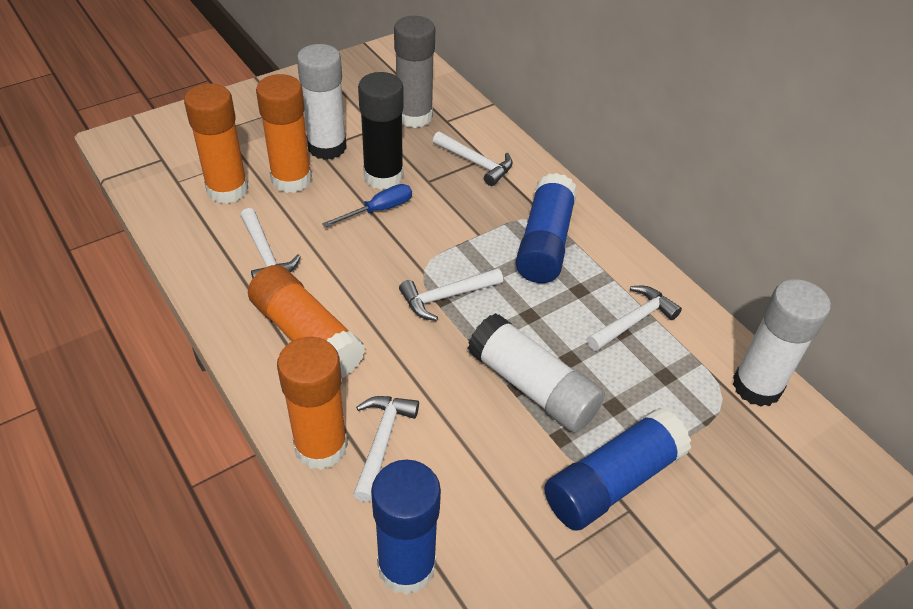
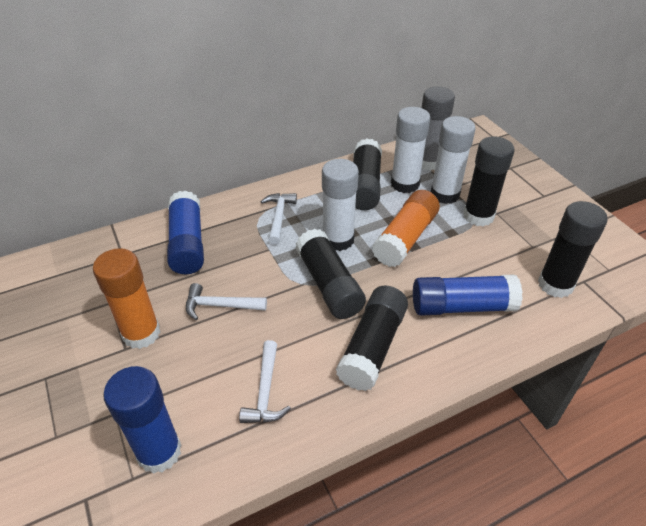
black glue stick: 1 -> 5
blue screwdriver: 1 -> 0
orange glue stick: 4 -> 2
white hammer: 5 -> 3

